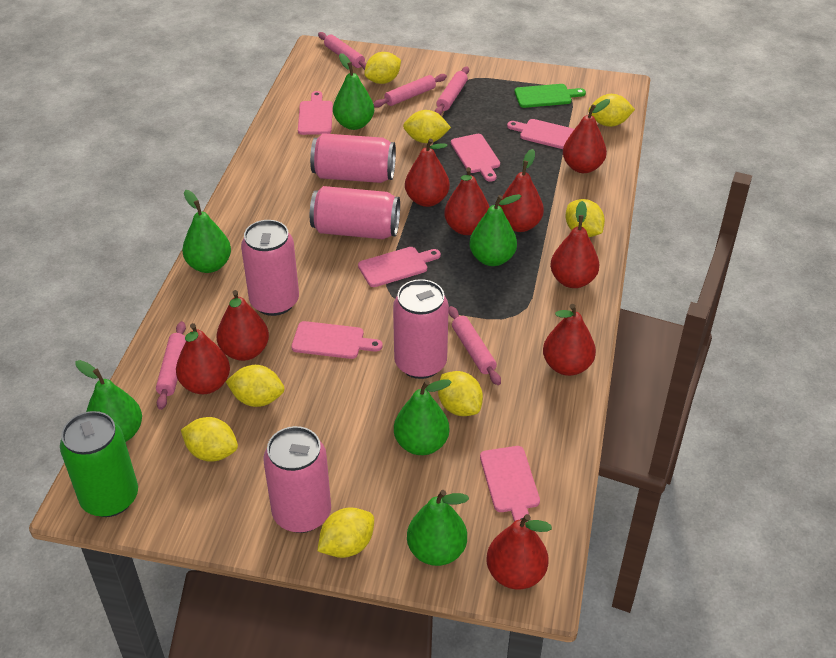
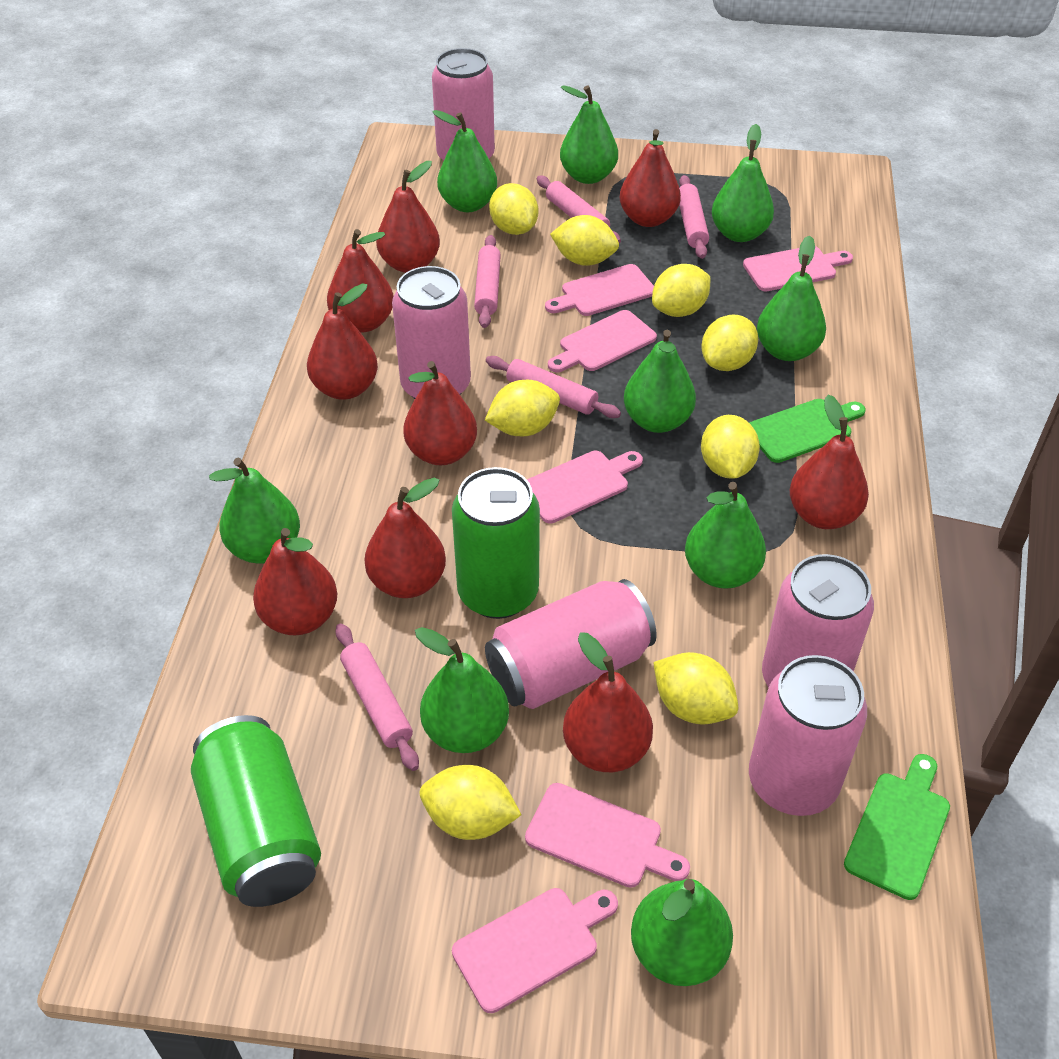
green can: 1 -> 2
green cutting board: 1 -> 2
green pear: 6 -> 9

